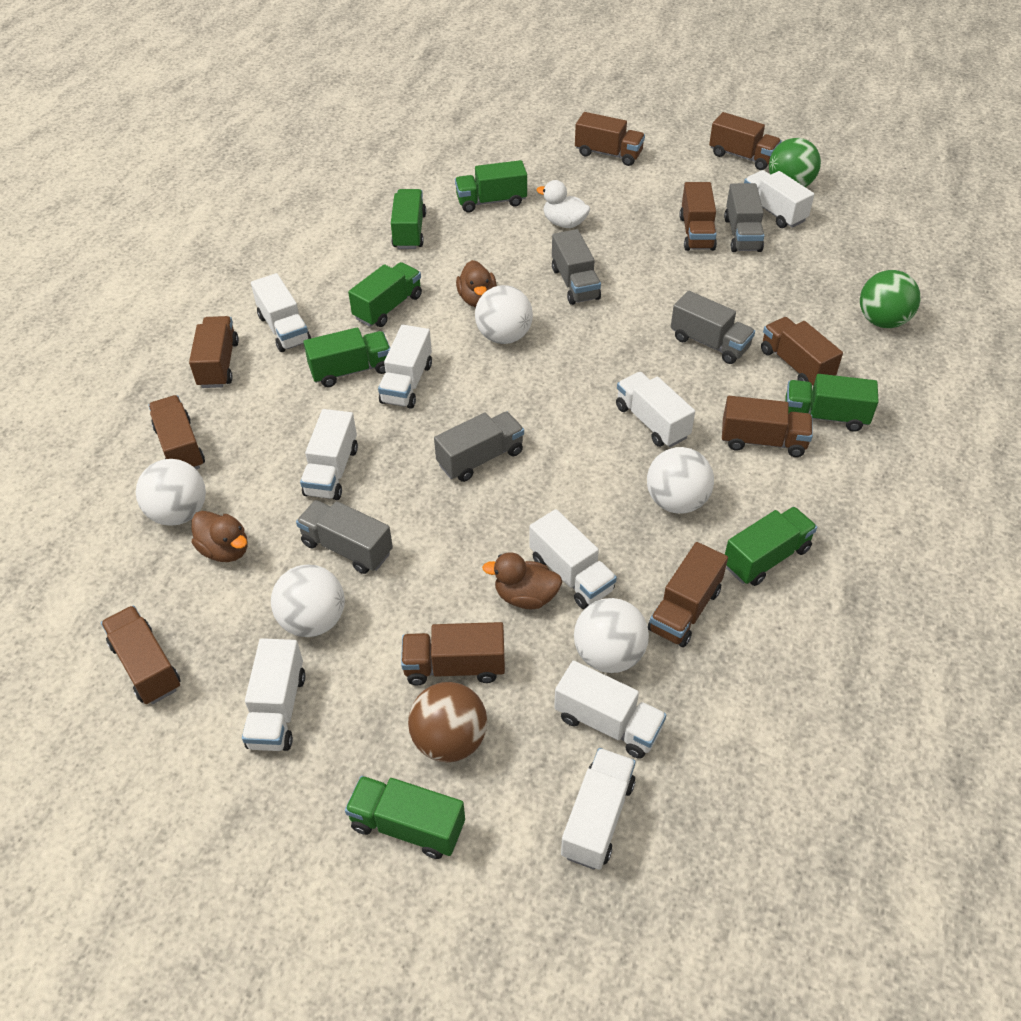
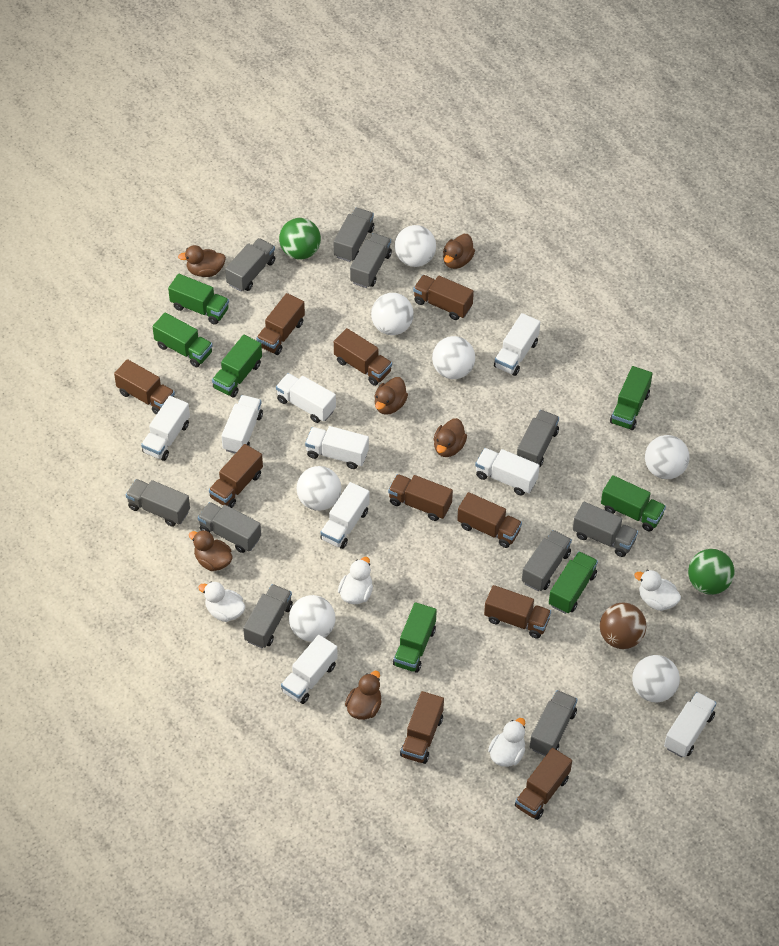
brown duck: 3 -> 6
grey truck: 5 -> 10
white ball: 5 -> 7
white duck: 1 -> 4

